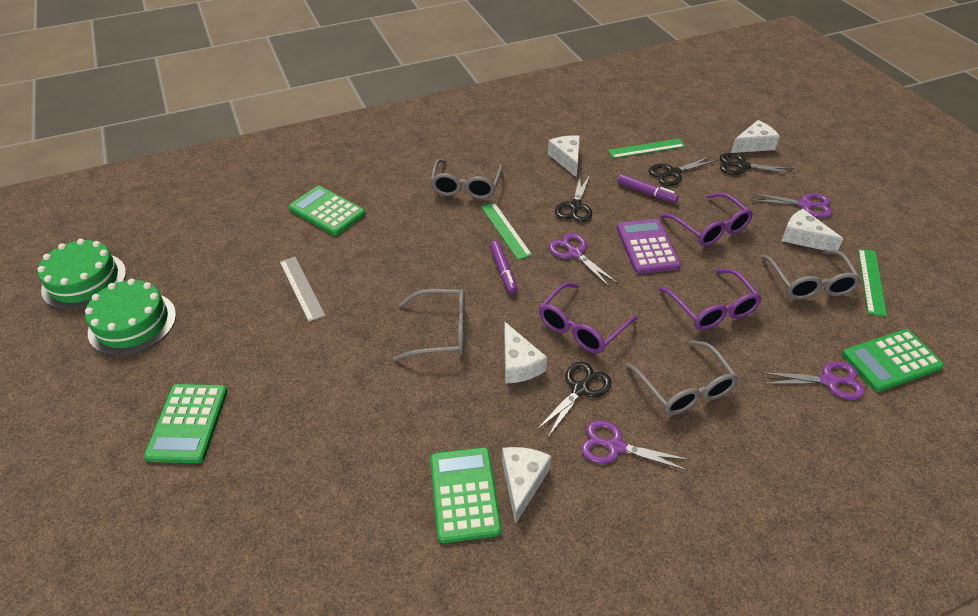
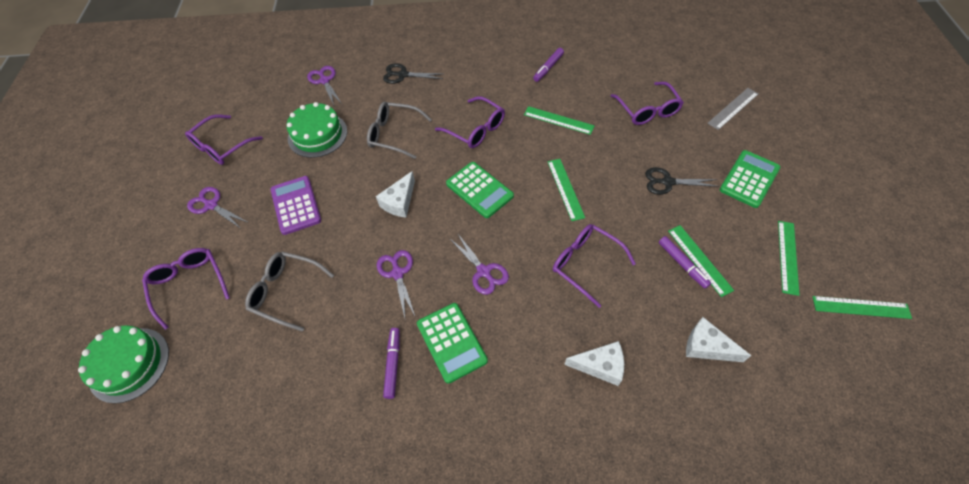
black scissors: 4 -> 2
green calculator: 4 -> 3
green ruler: 3 -> 5
grey glasses: 4 -> 2
purple glasses: 3 -> 5
purple marker: 2 -> 3
white cheese: 5 -> 3

